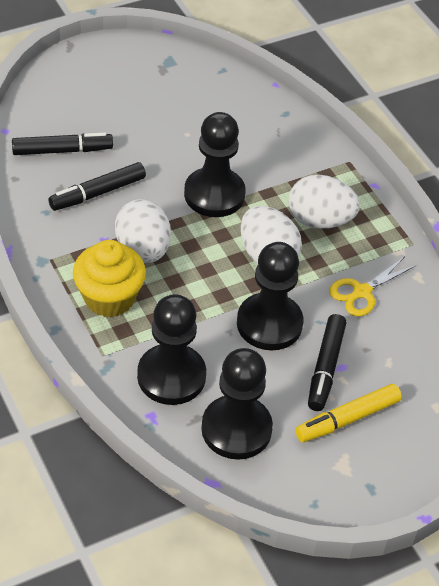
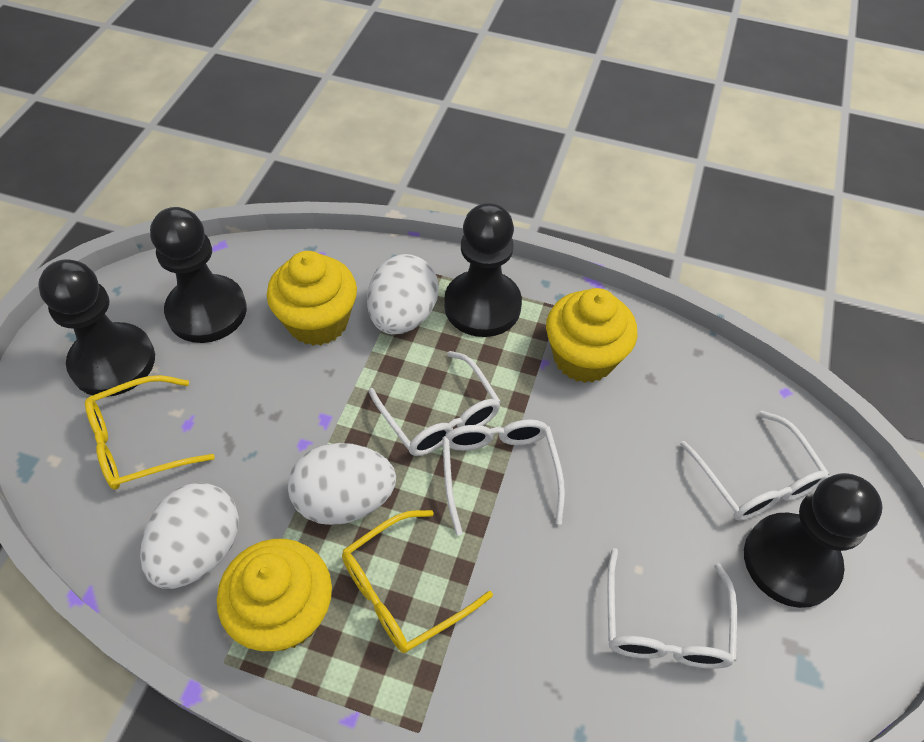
black marker: 3 -> 0
white glasses: 0 -> 4
yellow cupcake: 1 -> 3
yellow glasses: 0 -> 2
yellow marker: 1 -> 0
yellow scissors: 1 -> 0

